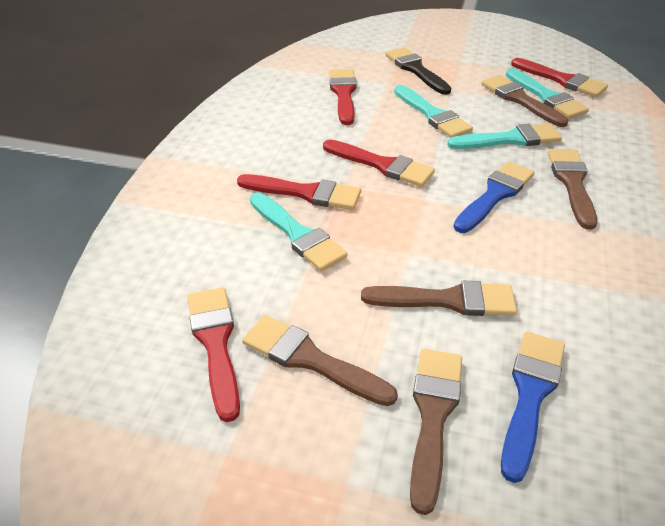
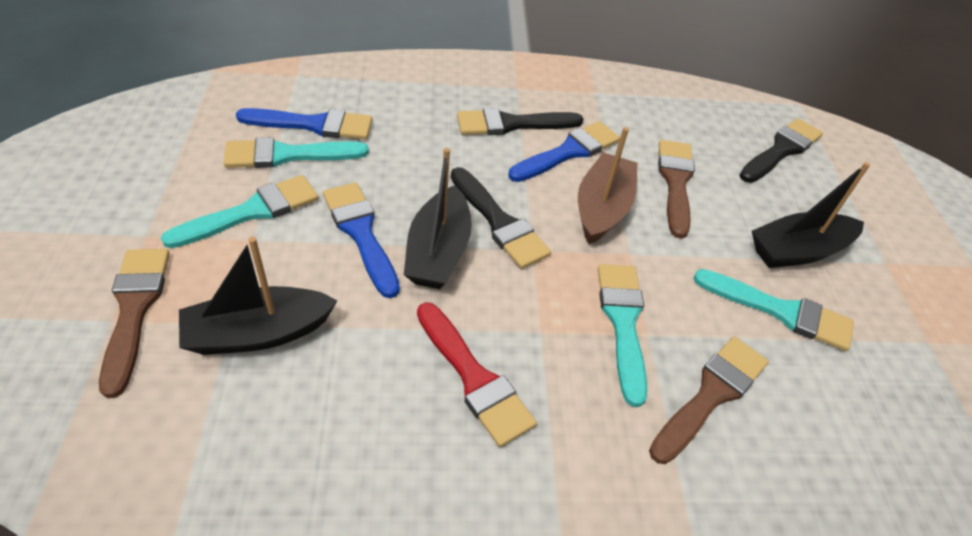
black boat: 0 -> 3
black brush: 1 -> 3
blue brush: 2 -> 3
brown boat: 0 -> 1
brown brush: 5 -> 3
red brush: 5 -> 1

